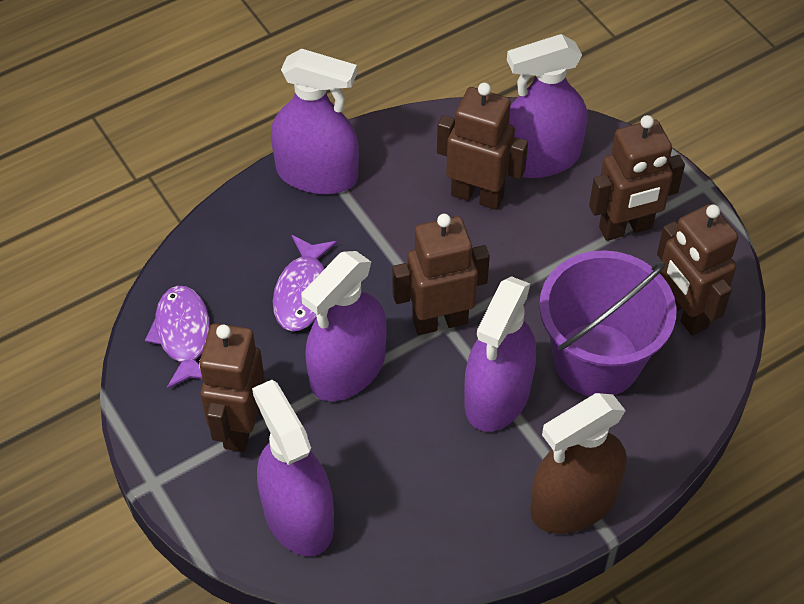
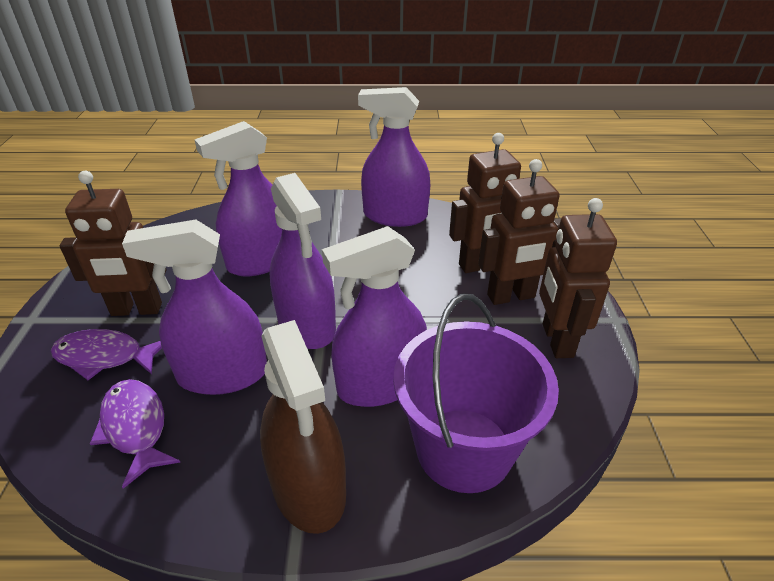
brown robot: 5 -> 4

